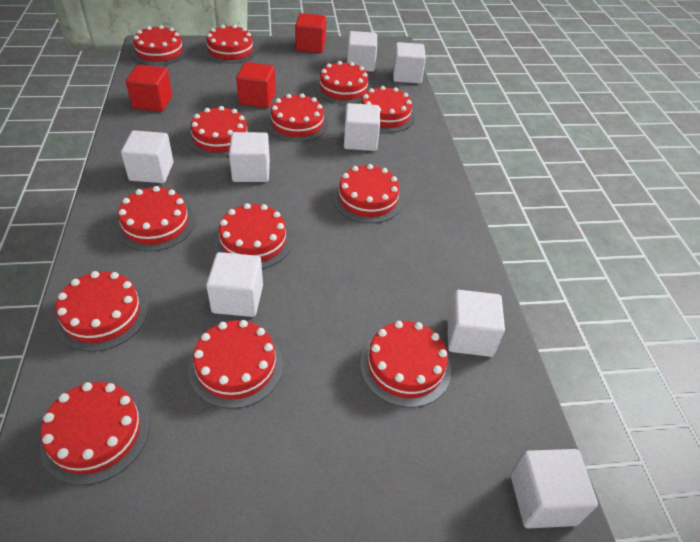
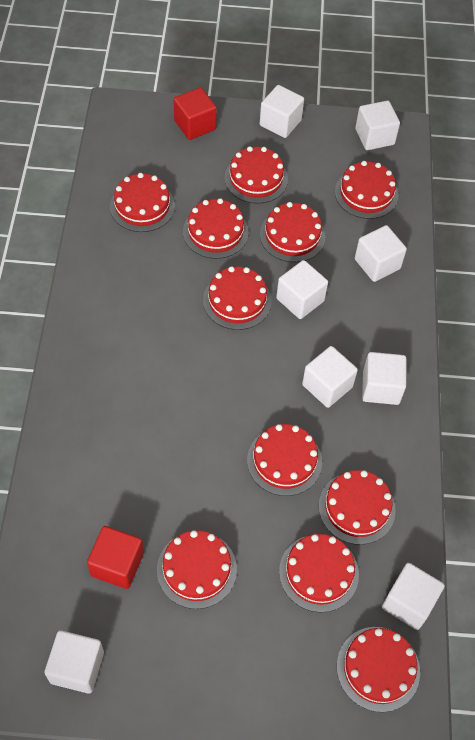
red cake: 13 -> 11
red cube: 3 -> 2

